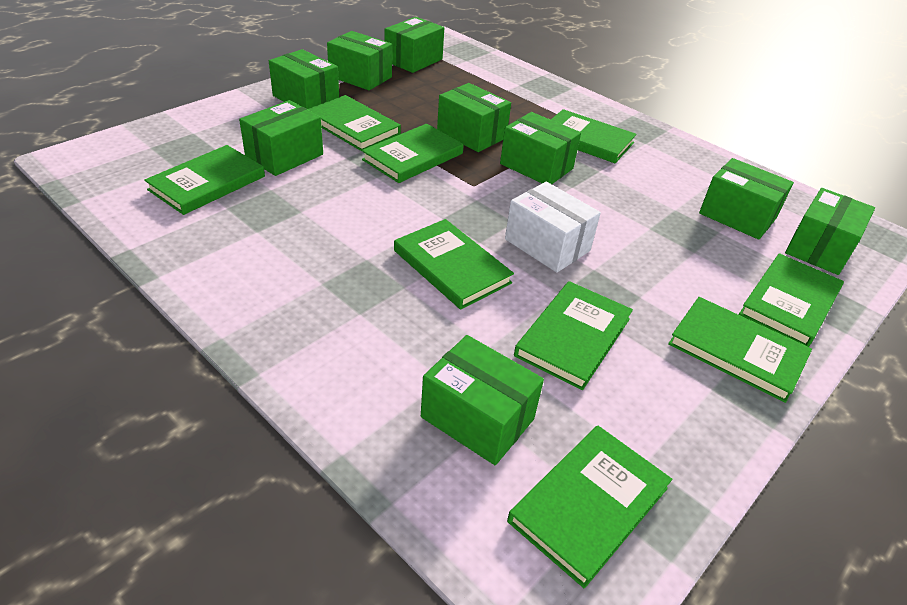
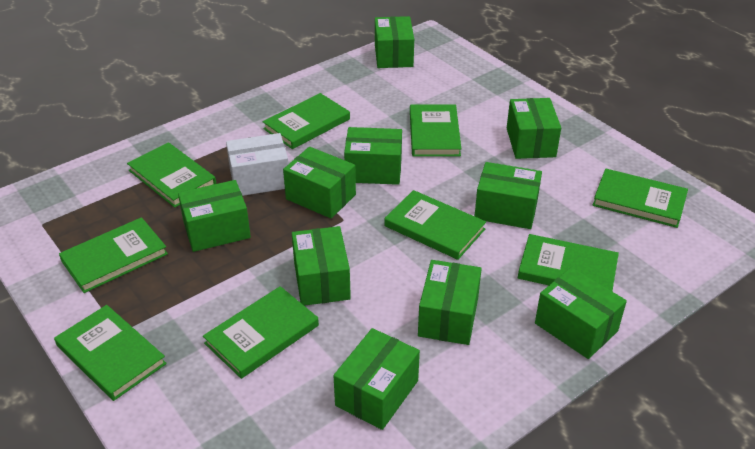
green box: 9 -> 10

